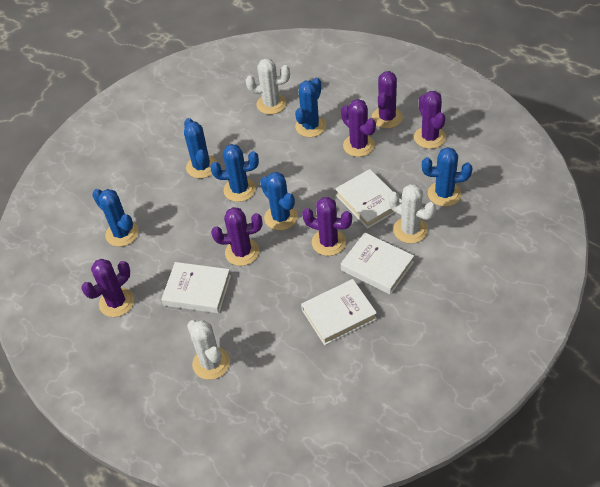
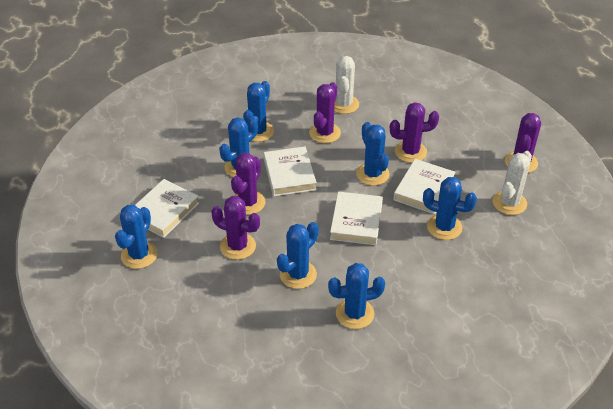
blue cactus: 6 -> 7
purple cactus: 6 -> 5
white cactus: 3 -> 2

